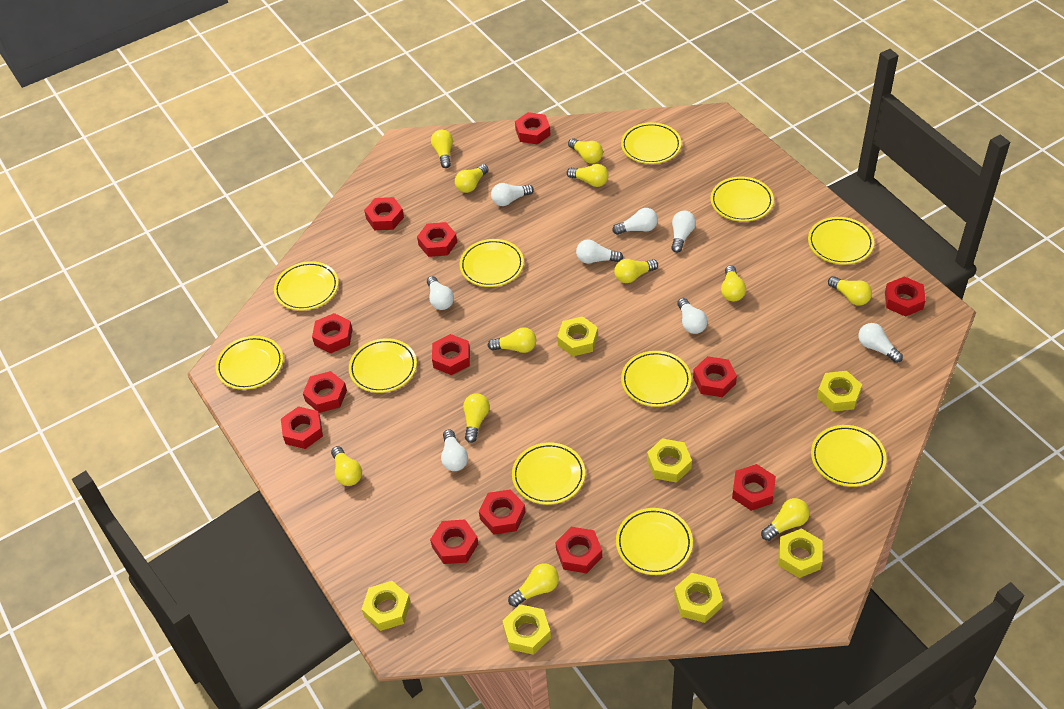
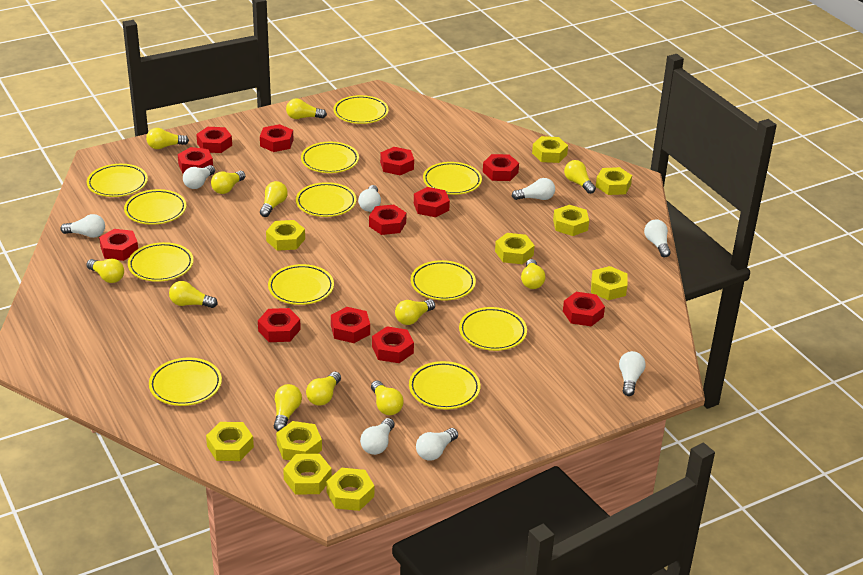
red nut: 13 -> 12
yellow nut: 7 -> 10
yellow plate: 11 -> 12

